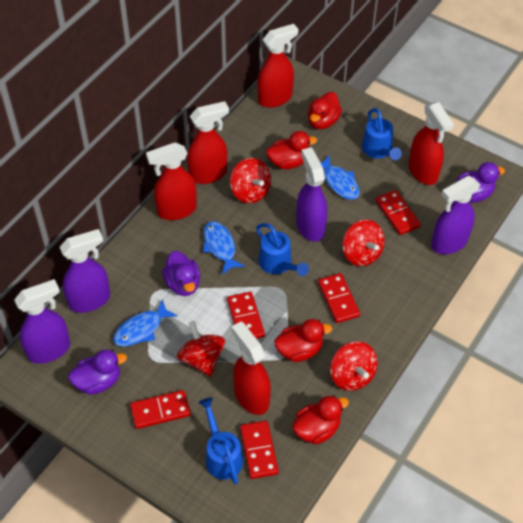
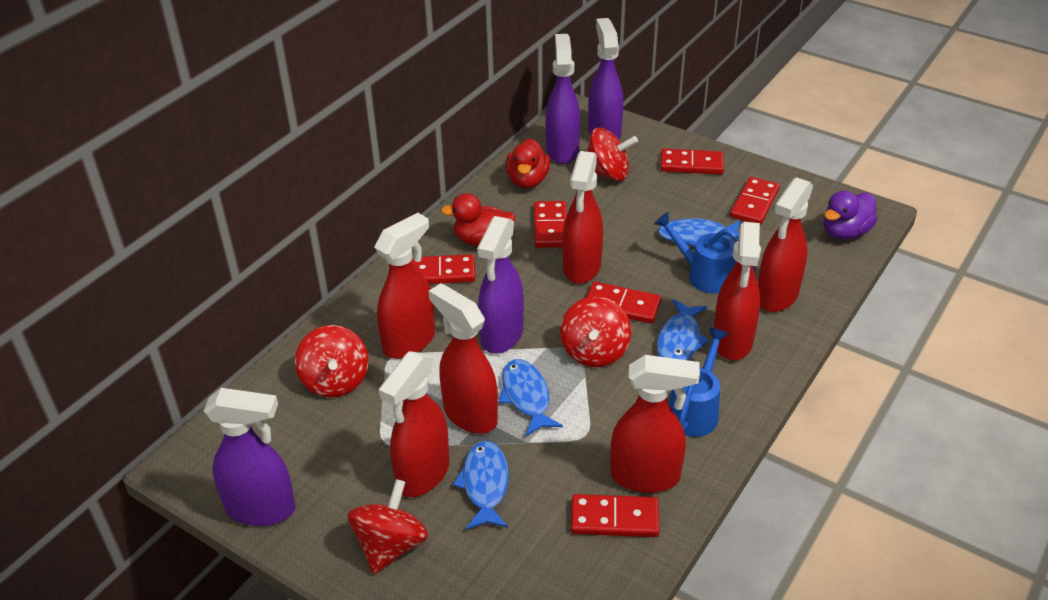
blue fish: 3 -> 4
blue watering can: 3 -> 2
purple duck: 3 -> 1
red domino: 5 -> 6
red duck: 4 -> 2
red spray bottle: 5 -> 7

